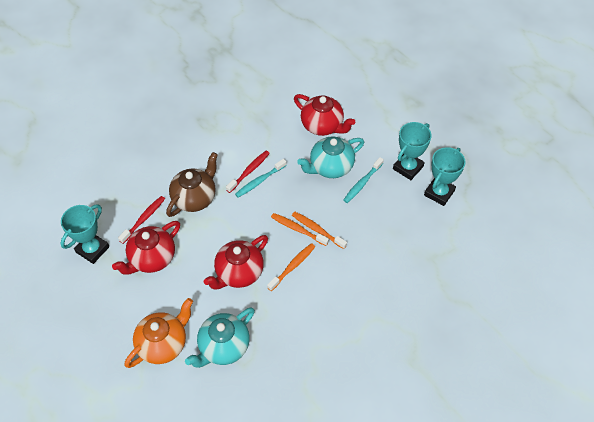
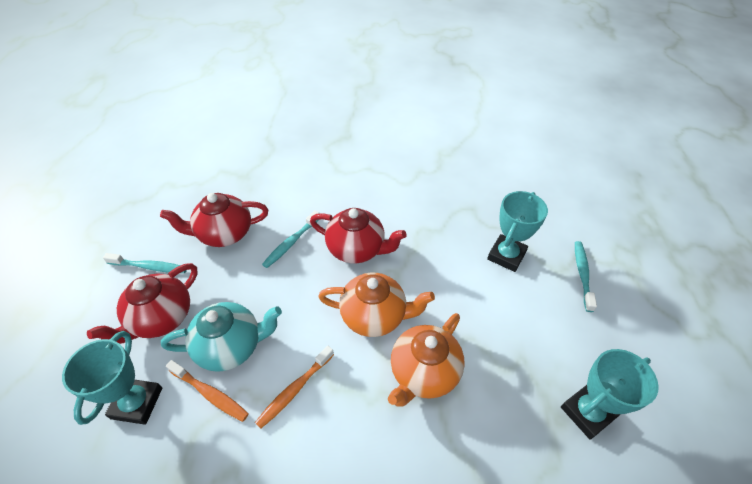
brown teapot: 1 -> 0
orange teapot: 1 -> 2
orange toothbrush: 3 -> 2
red toothbrush: 2 -> 0
turquoise teapot: 2 -> 1
turquoise toothbrush: 2 -> 3

